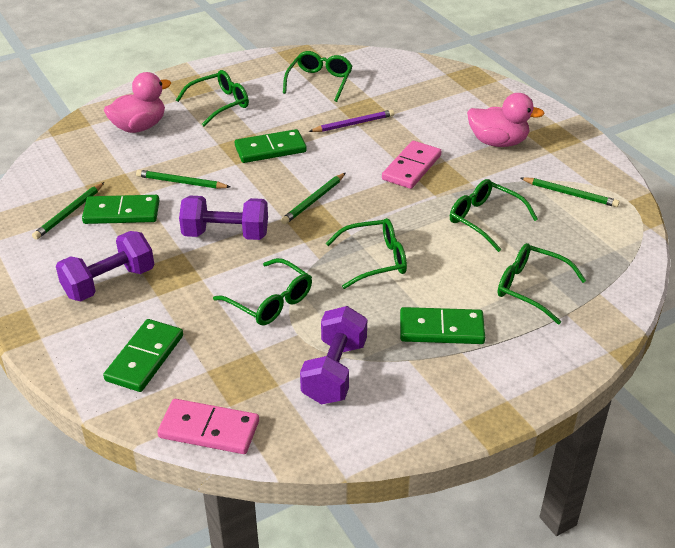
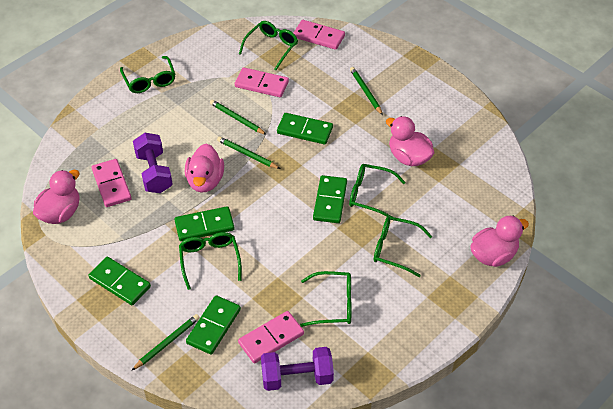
green domino: 4 -> 5
pink domino: 2 -> 4
pink duck: 2 -> 4
purple dumbbell: 3 -> 2
purple pencil: 1 -> 0

